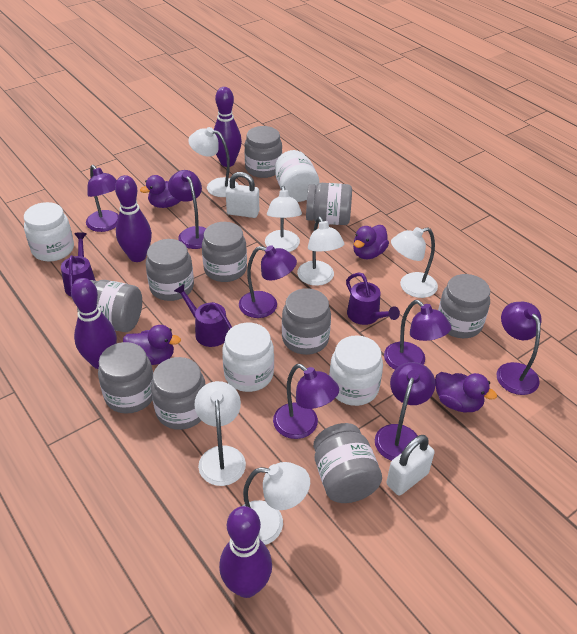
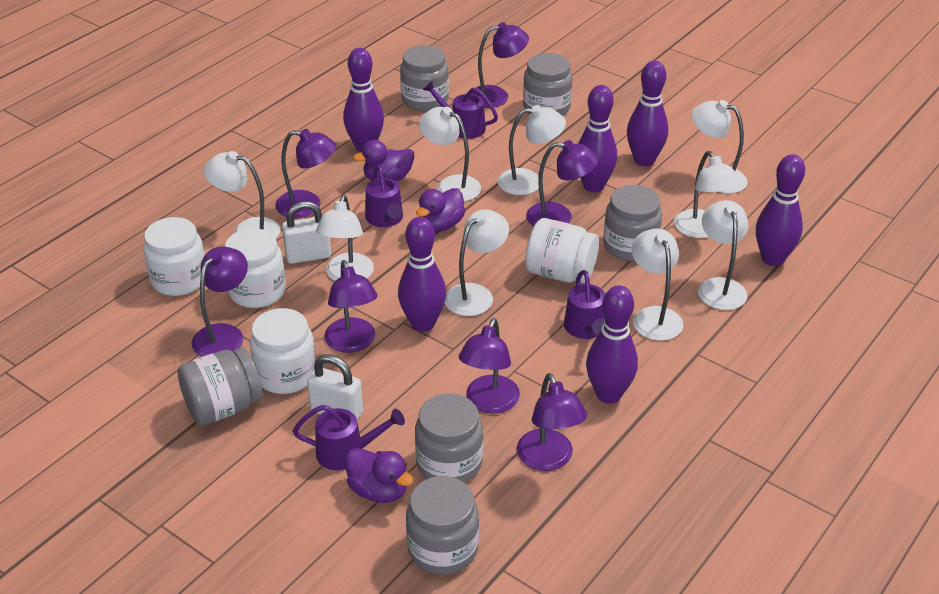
grey jar: 10 -> 6
purple bowling pin: 4 -> 6
purple duck: 4 -> 3
purple watering can: 3 -> 4
white lamp: 6 -> 9

